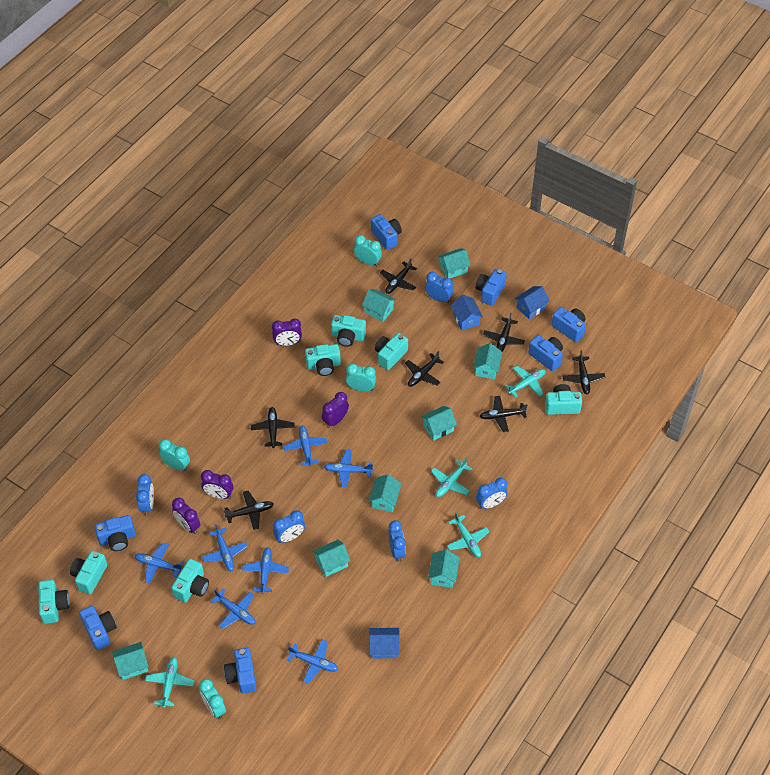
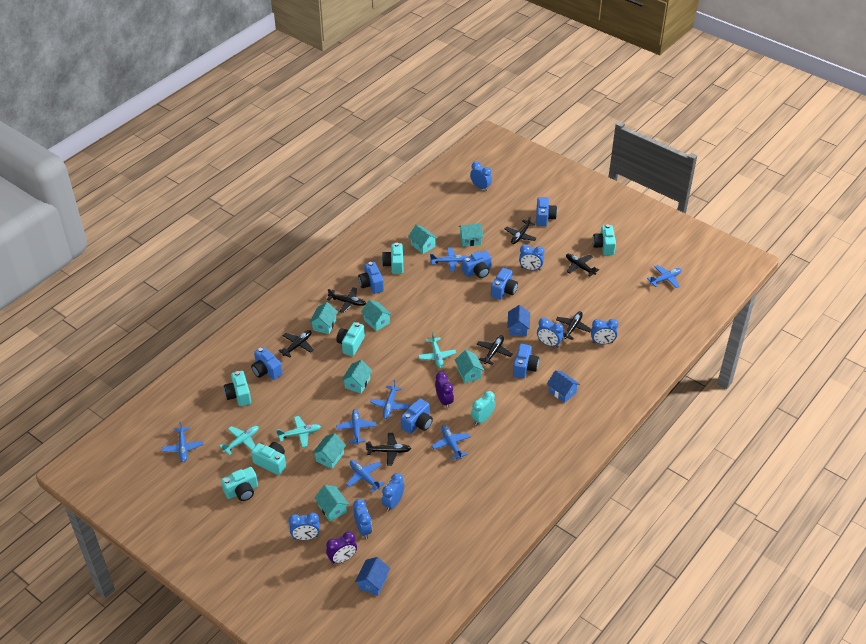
blue clock: 5 -> 7
purple clock: 4 -> 2
turquoise camera: 7 -> 6
turquoise clock: 4 -> 1
turquoise plane: 4 -> 3

